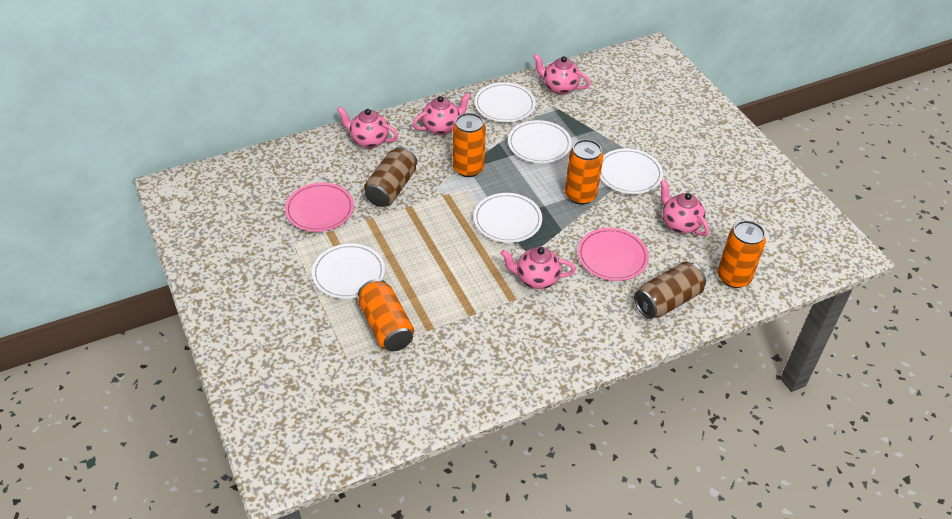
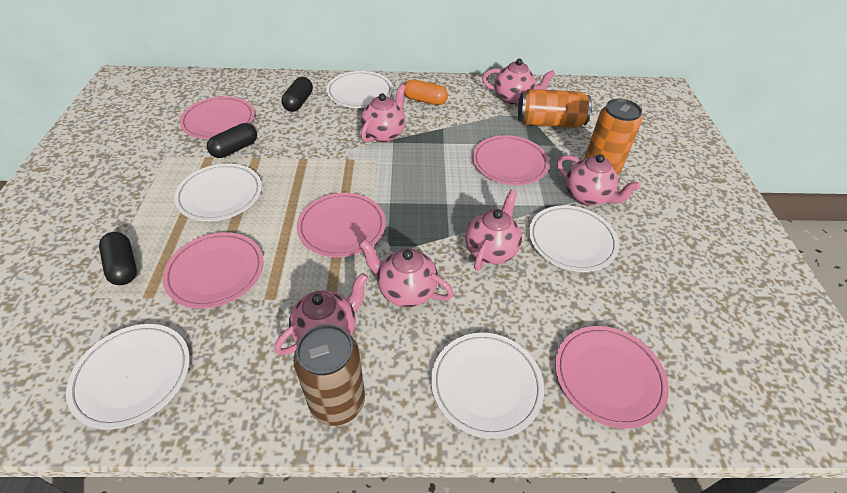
black capsule: 0 -> 3
brown can: 2 -> 1
orange can: 4 -> 2
orange capsule: 0 -> 1
pink plate: 2 -> 5
pink teapot: 5 -> 6

